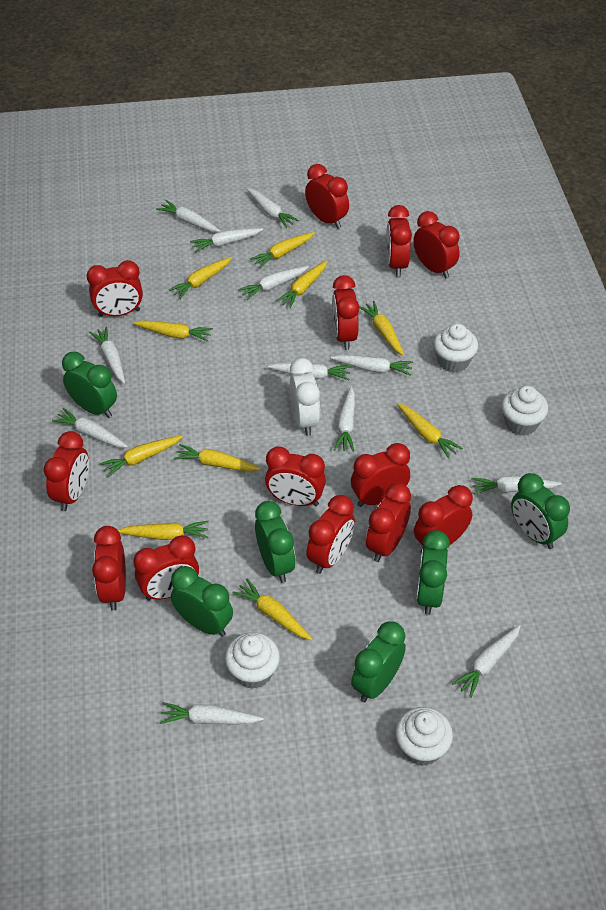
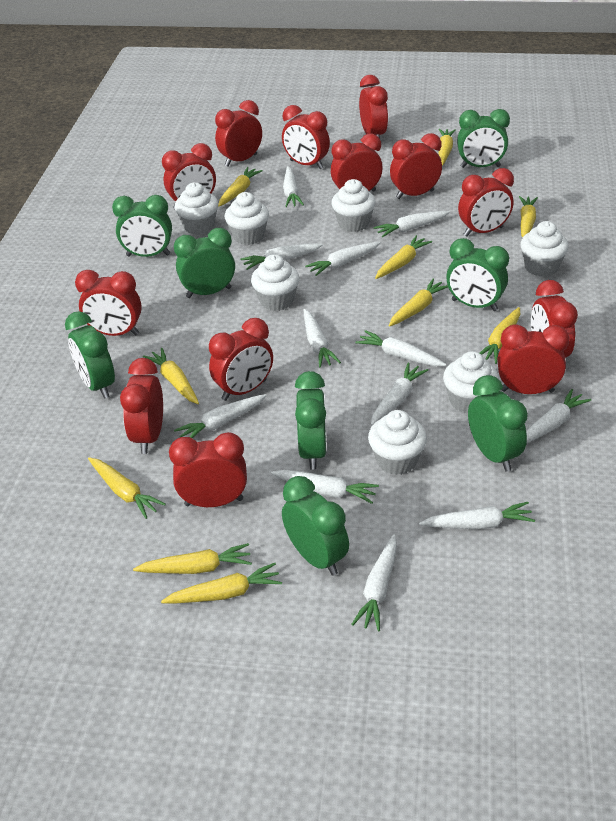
green clock: 6 -> 8
white clock: 1 -> 0
white cupcake: 4 -> 7

